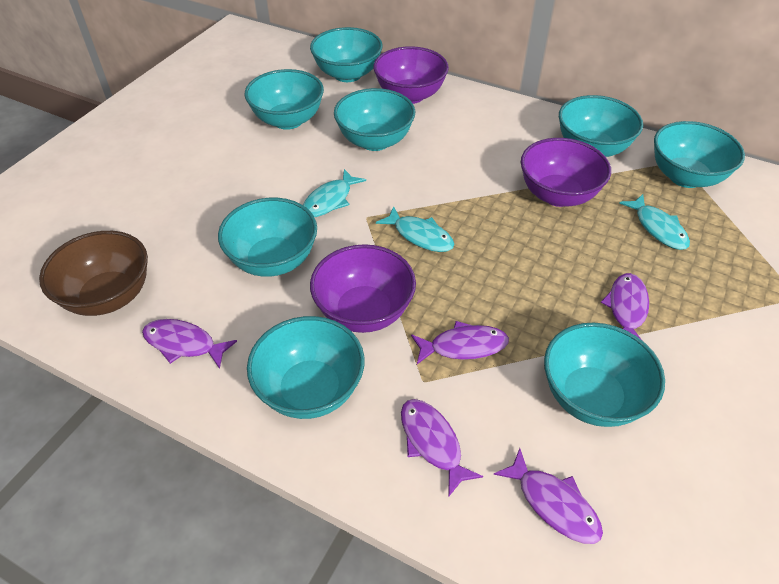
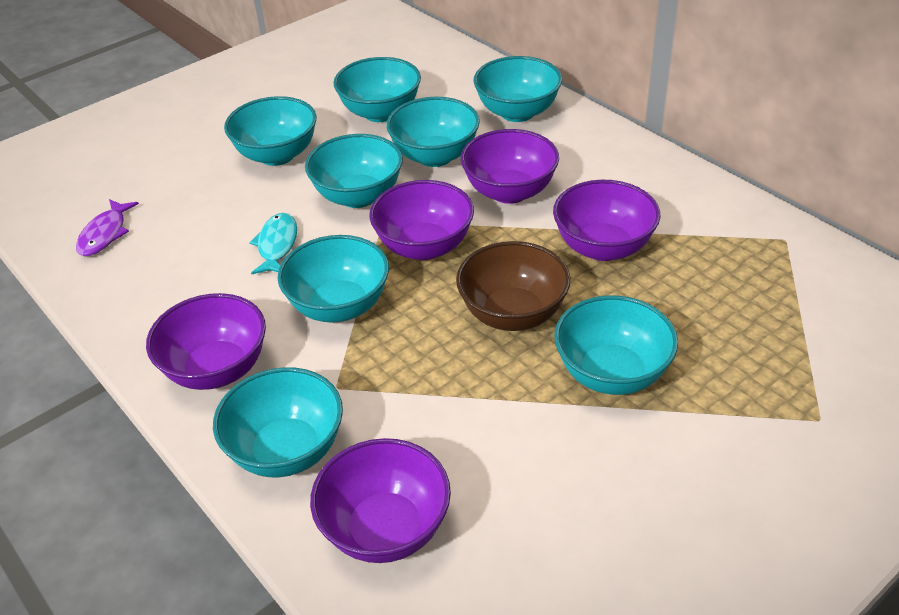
purple bowl: 3 -> 5
purple fish: 5 -> 1
turquoise fish: 3 -> 1

